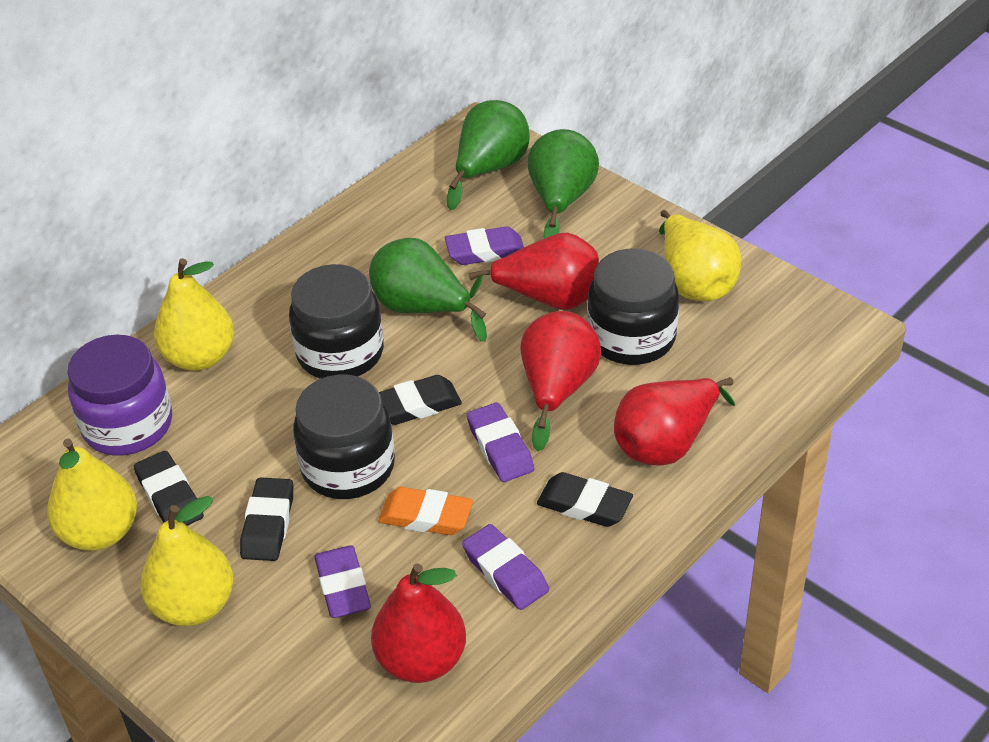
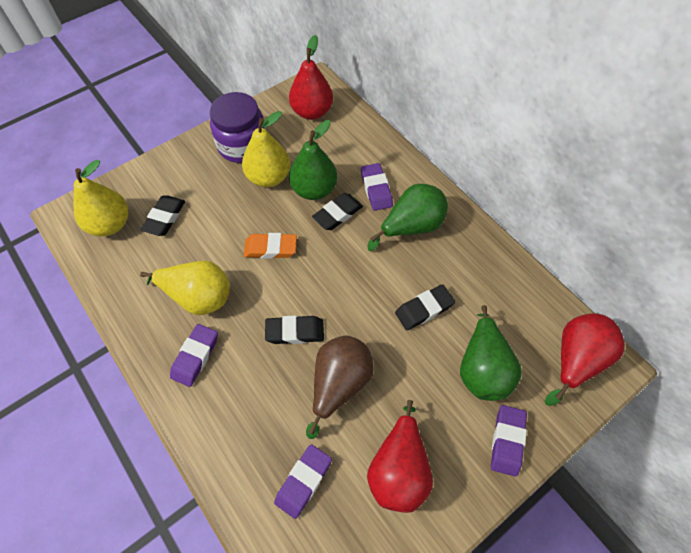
black jar: 3 -> 0
brown pear: 0 -> 1
red pear: 4 -> 3
yellow pear: 4 -> 3

